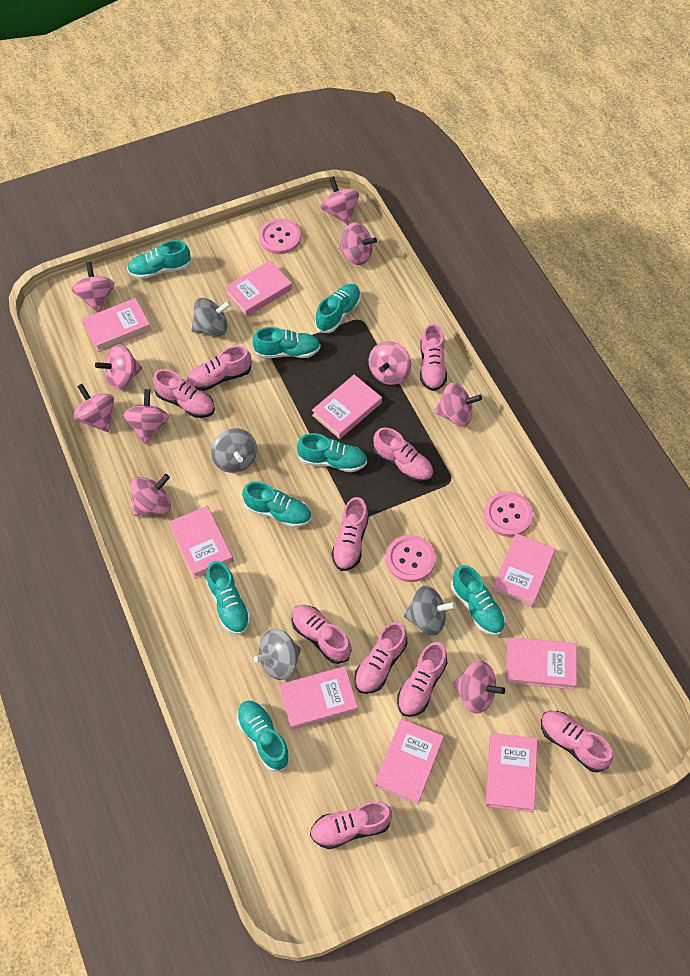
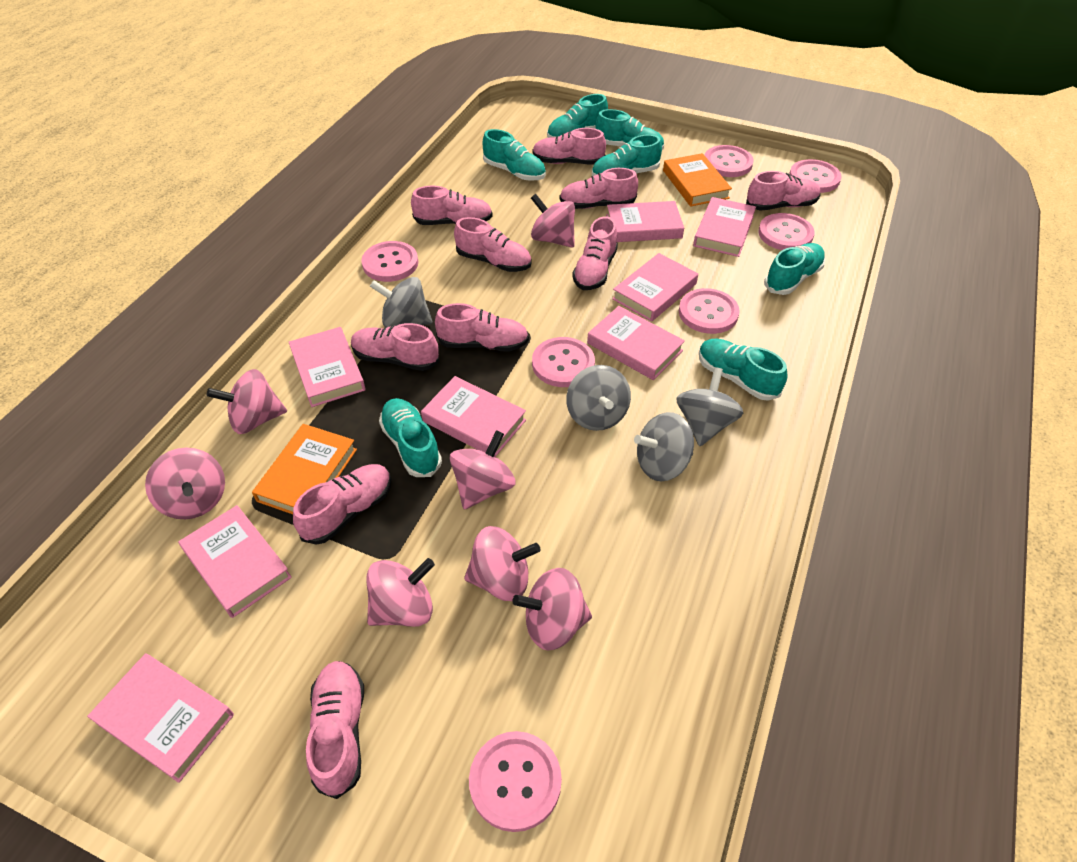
orange book: 0 -> 2
pink book: 9 -> 8
pink button: 3 -> 7
pink spinning top: 10 -> 7
turquoise shoe: 8 -> 7

